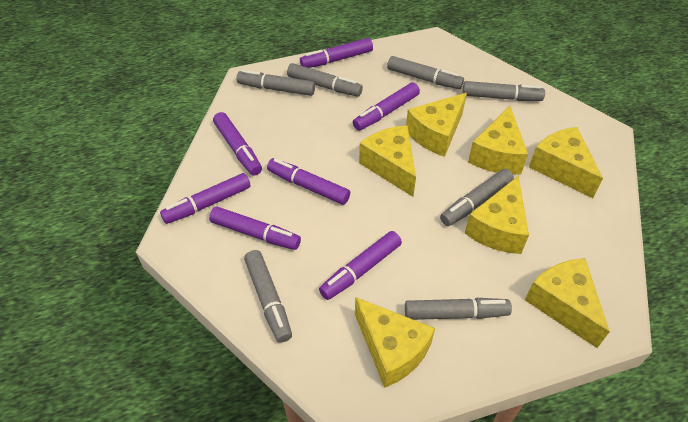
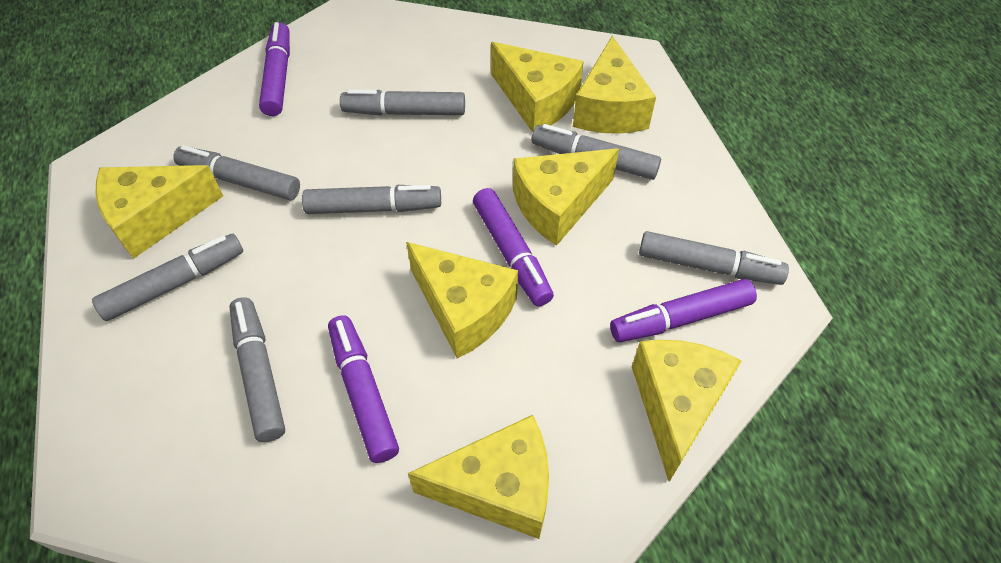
purple marker: 7 -> 4

